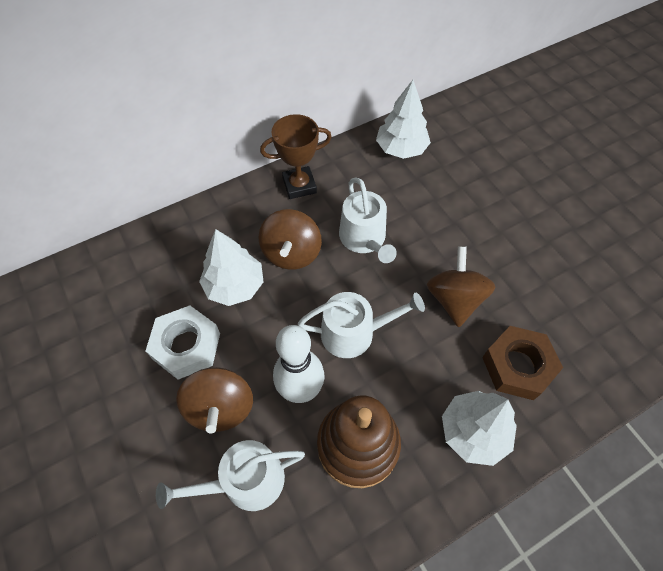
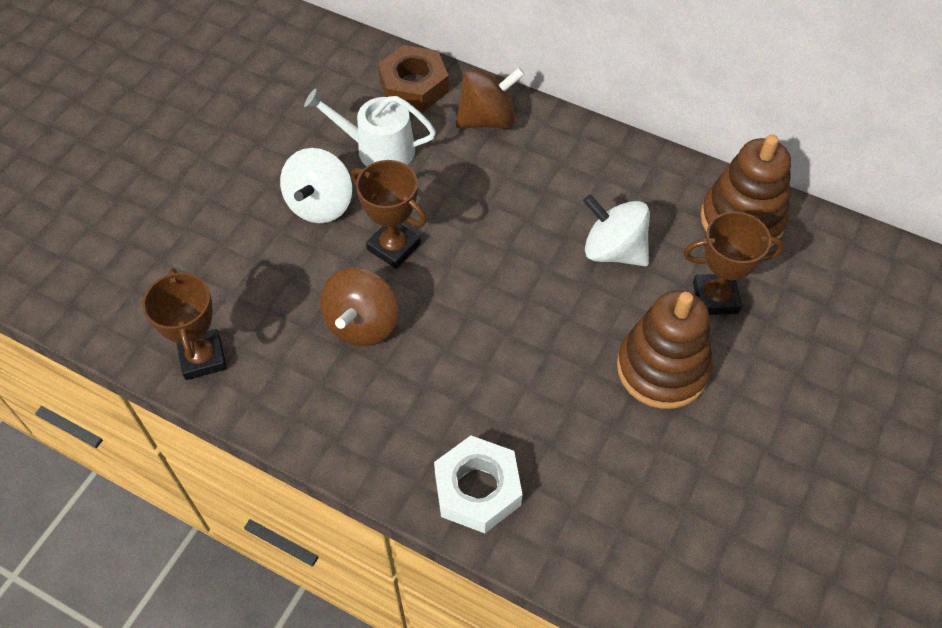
brown spinning top: 3 -> 2
brown stacking toy: 1 -> 2
brown trophy: 1 -> 3
white bowling pin: 1 -> 0
white spinning top: 0 -> 2
white tree: 3 -> 0
white watering can: 3 -> 1

